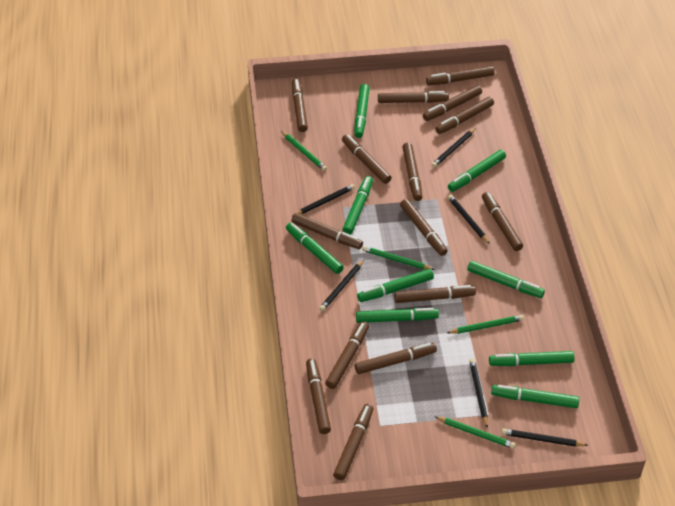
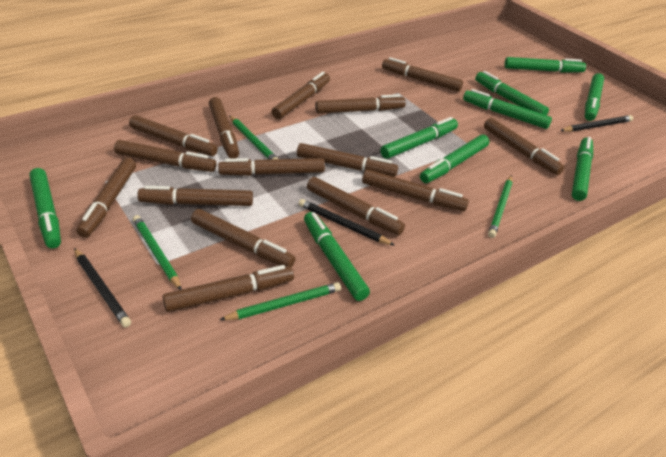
black pencil: 6 -> 3

